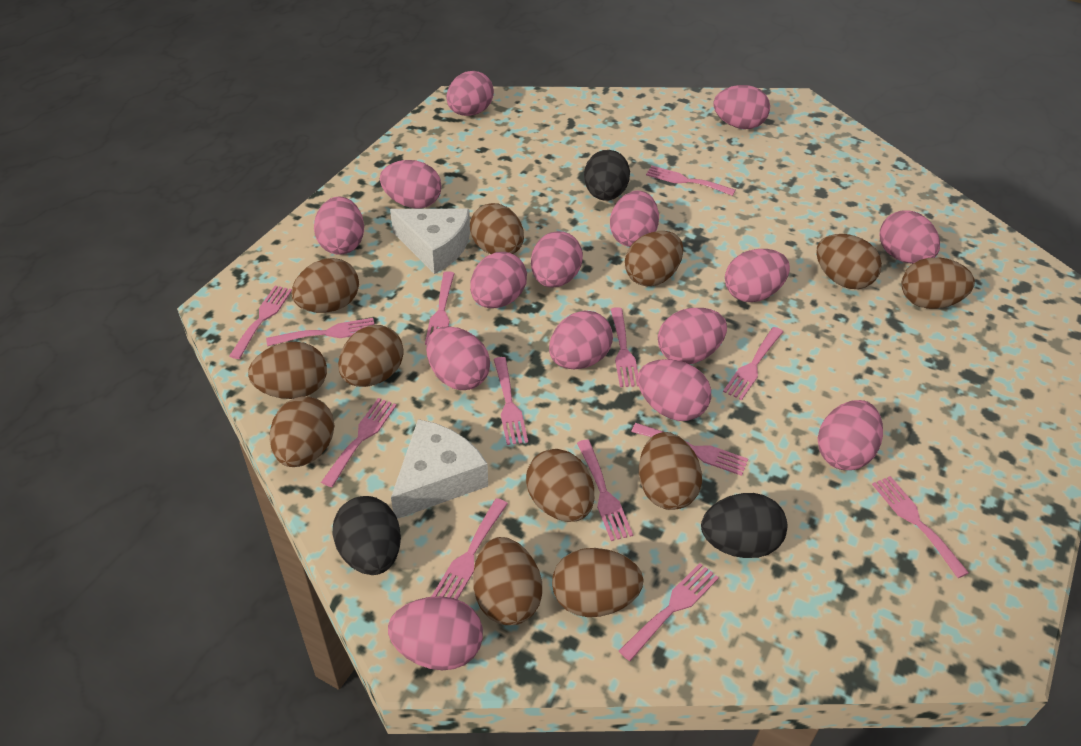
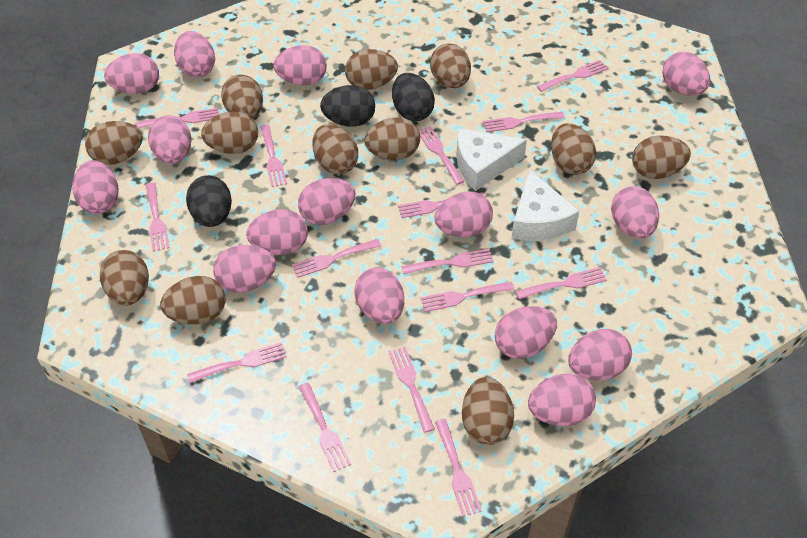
pink fork: 13 -> 15

